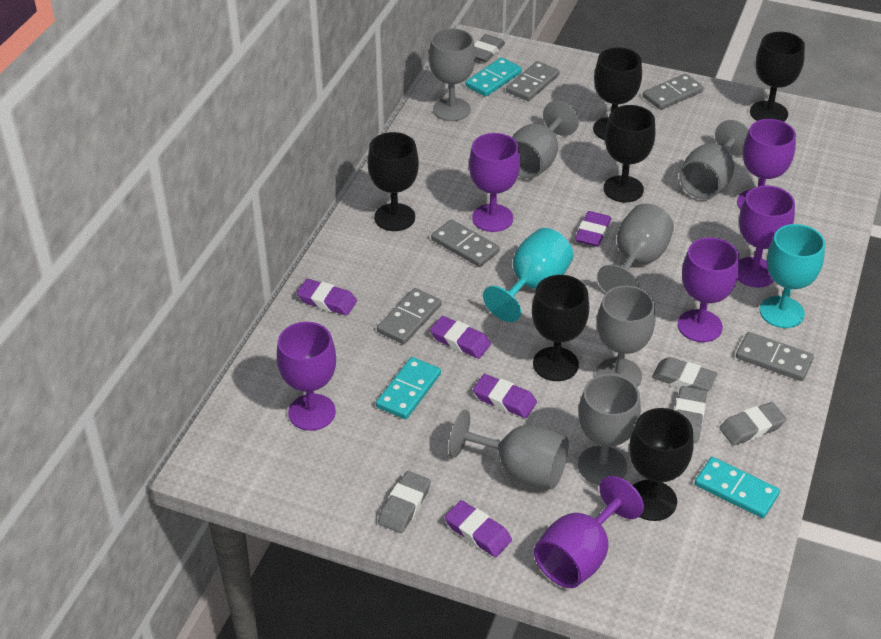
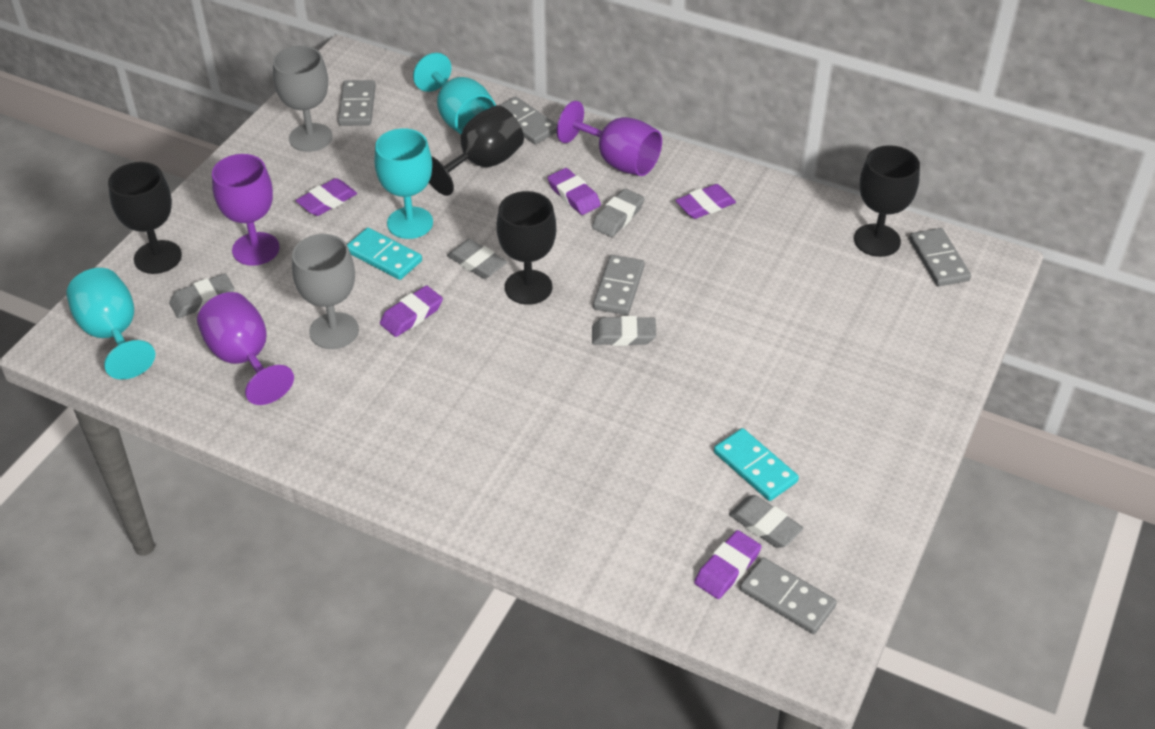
black goblet: 6 -> 4
grey goblet: 7 -> 2
purple goblet: 6 -> 3
turquoise domino: 3 -> 2
turquoise goblet: 2 -> 3

